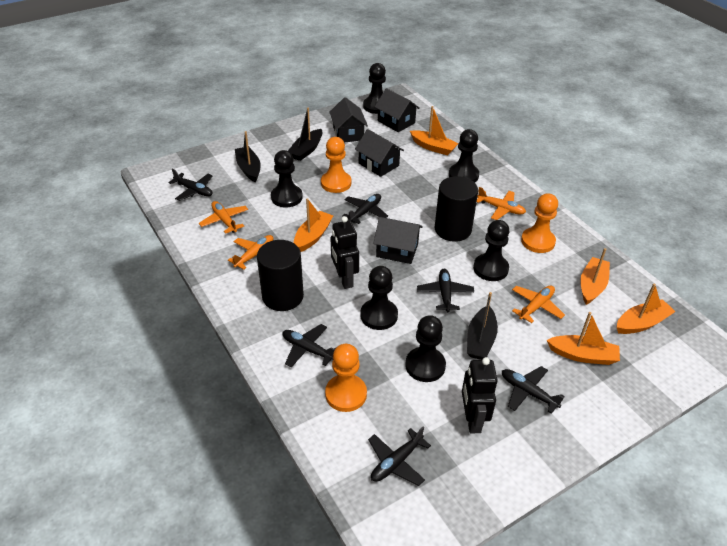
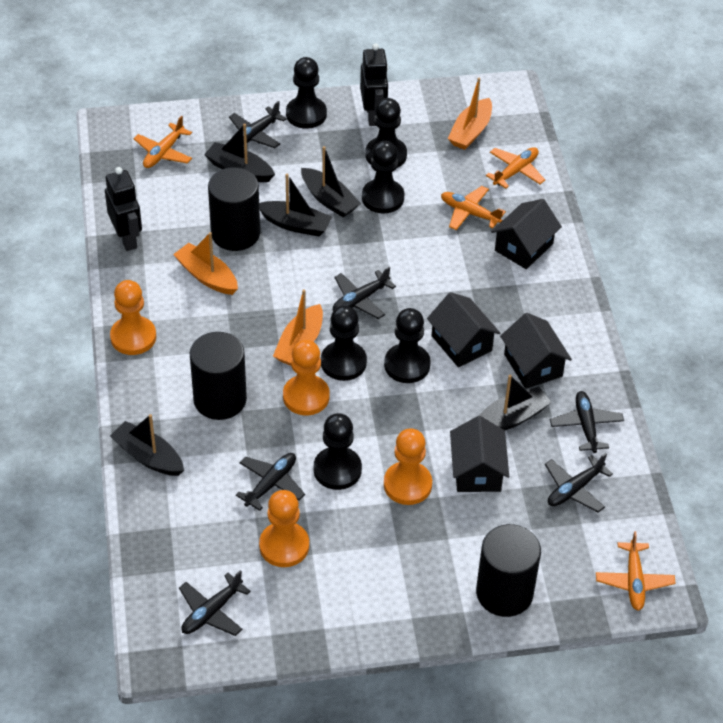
black boat: 3 -> 5
black cylinder: 2 -> 3
orange boat: 5 -> 3
orange pawn: 3 -> 4

